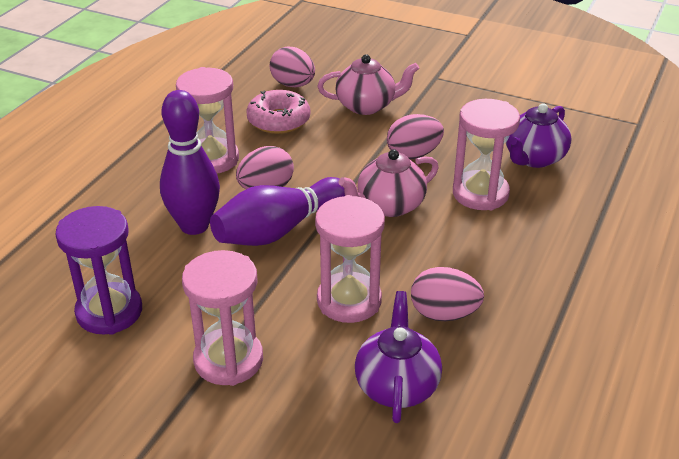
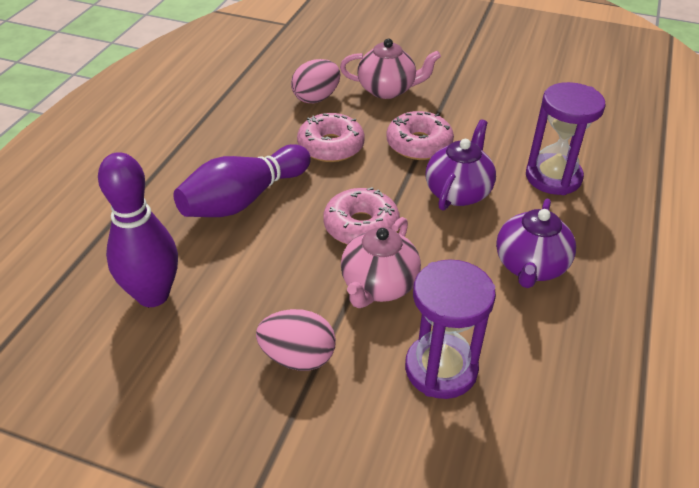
pink donut: 1 -> 3
pink egg: 4 -> 2
pink hourglass: 4 -> 0
purple hourglass: 1 -> 2

